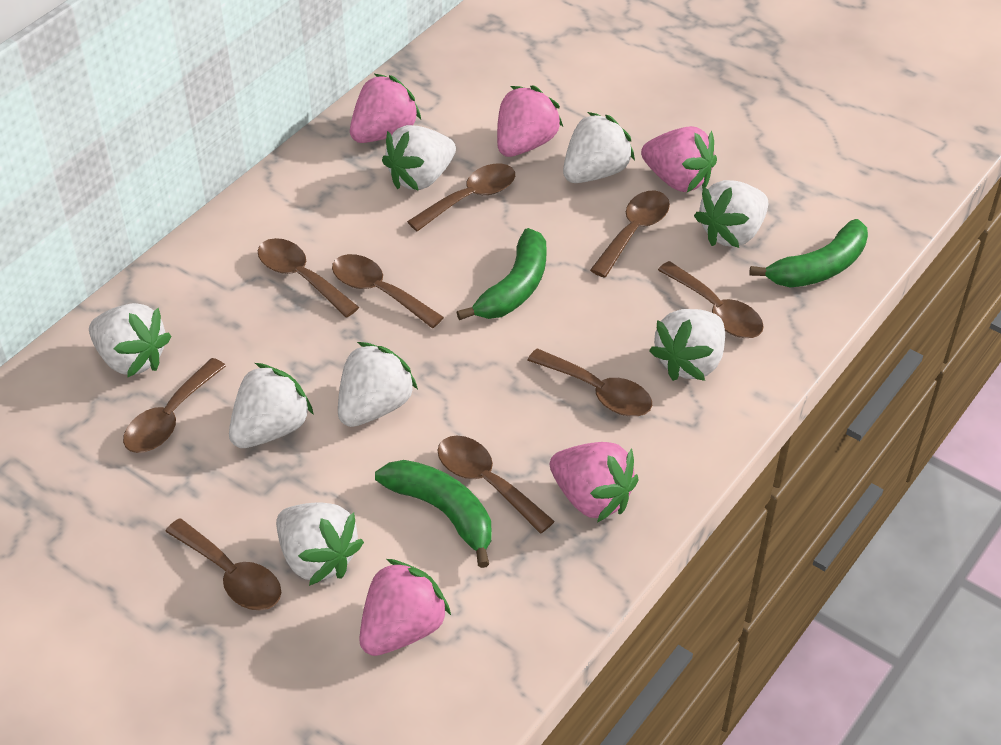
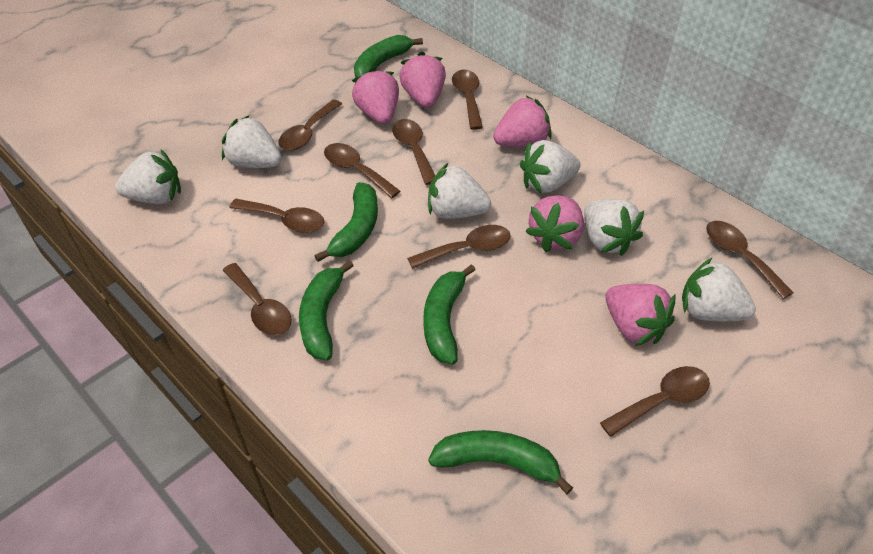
green banana: 3 -> 5
white strawberry: 8 -> 6

